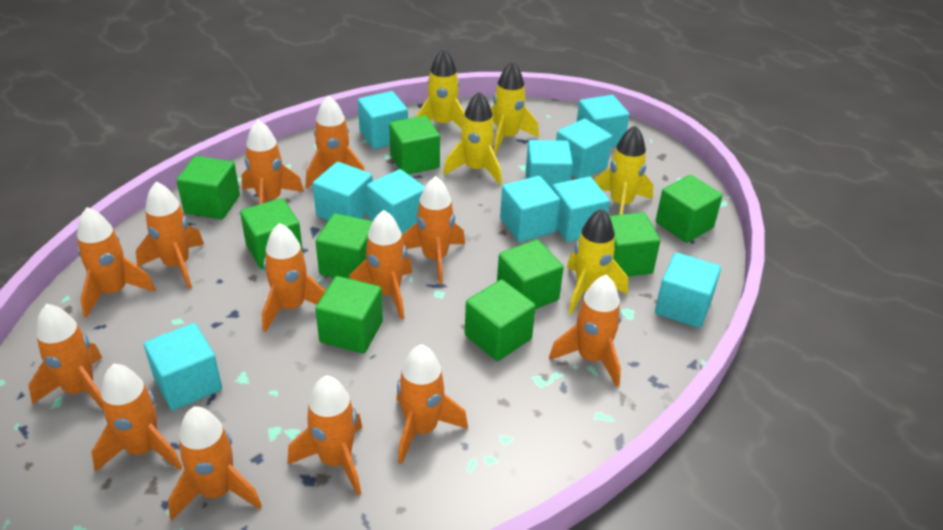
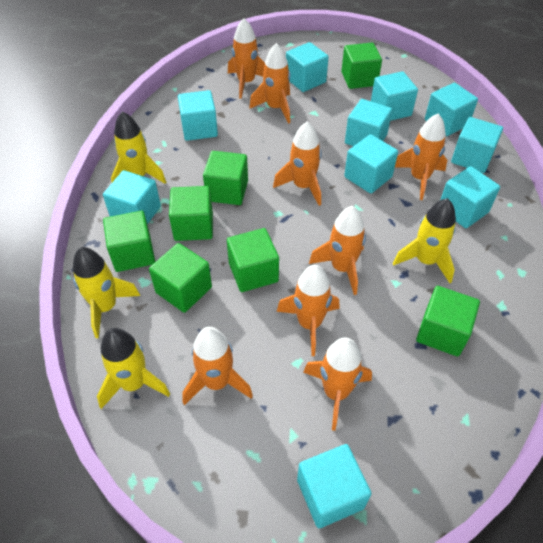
green cube: 9 -> 7
orange rocket: 13 -> 8
yellow rocket: 5 -> 4

